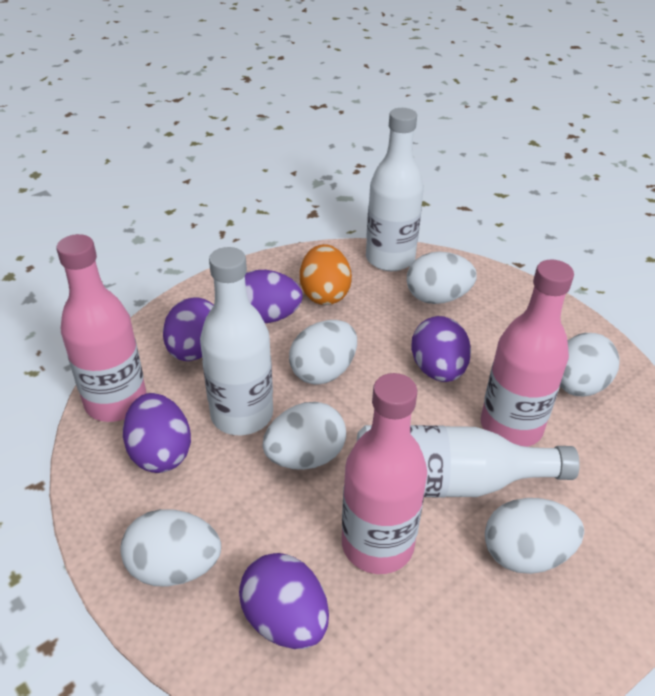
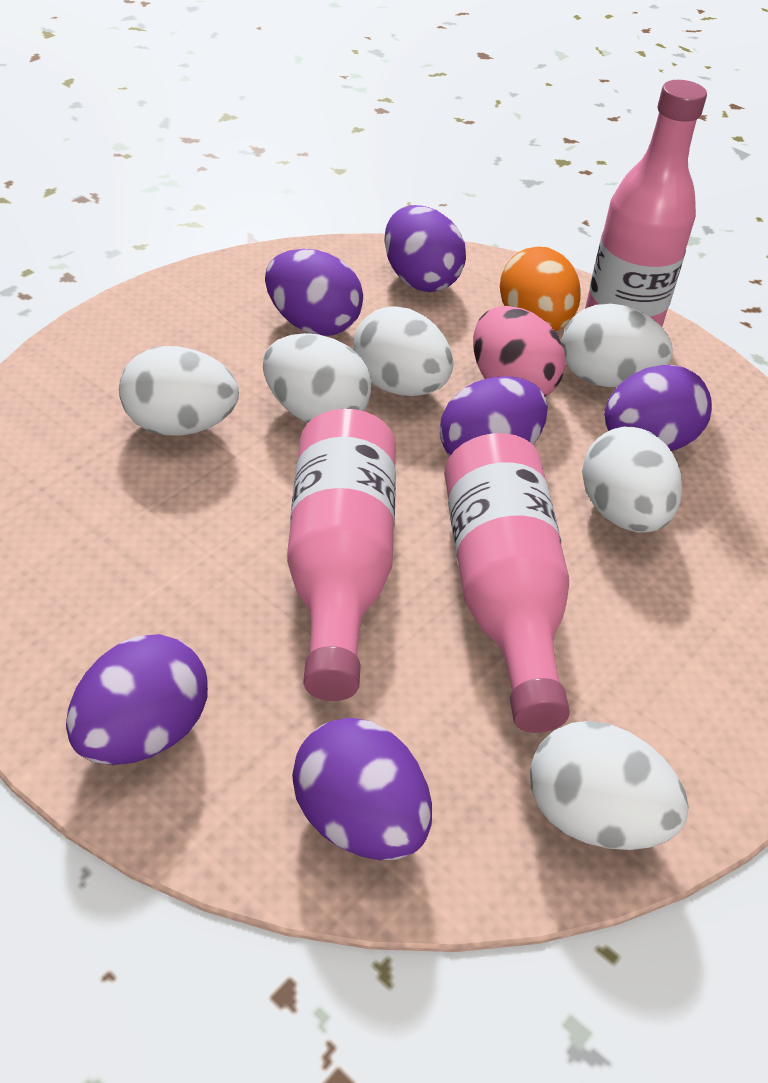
pink egg: 0 -> 1
purple egg: 5 -> 6
white bottle: 3 -> 0

